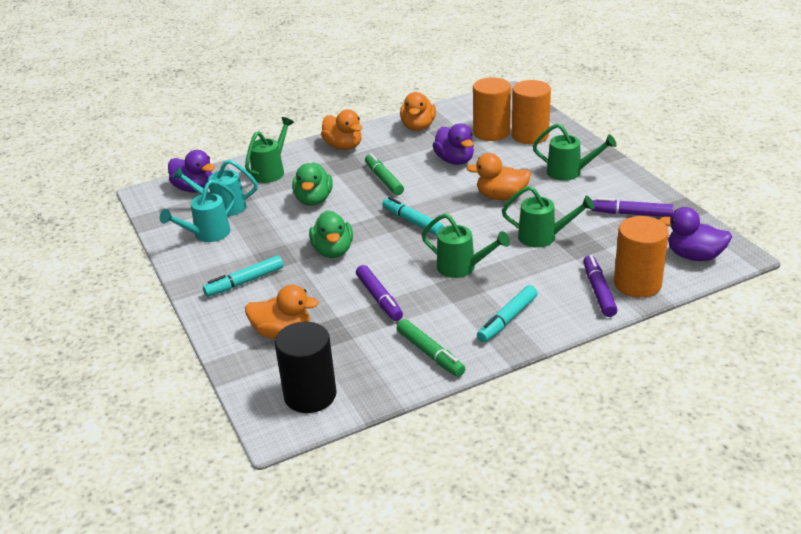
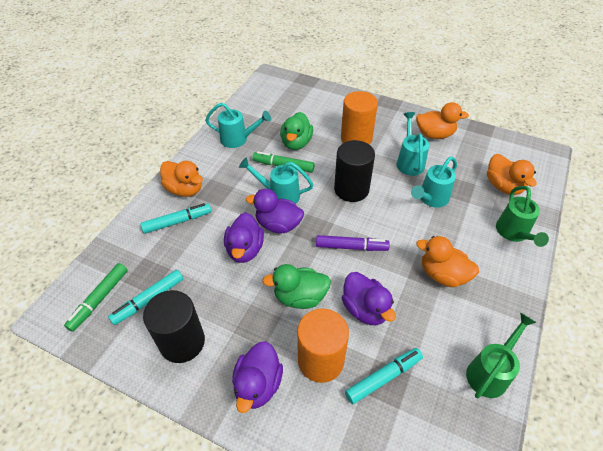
black cylinder: 1 -> 2
green watering can: 4 -> 2
orange cylinder: 3 -> 2
purple duck: 3 -> 4
purple marker: 3 -> 1
turquoise watering can: 2 -> 4

